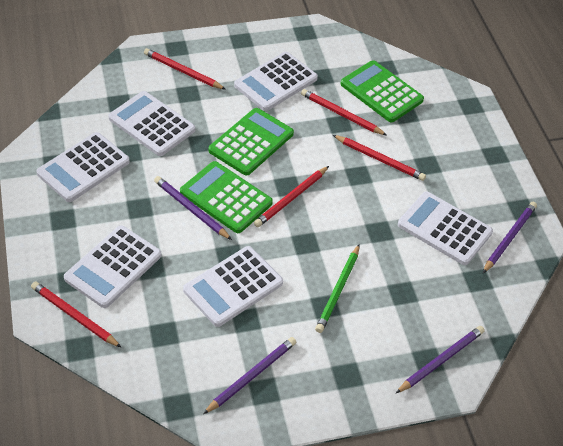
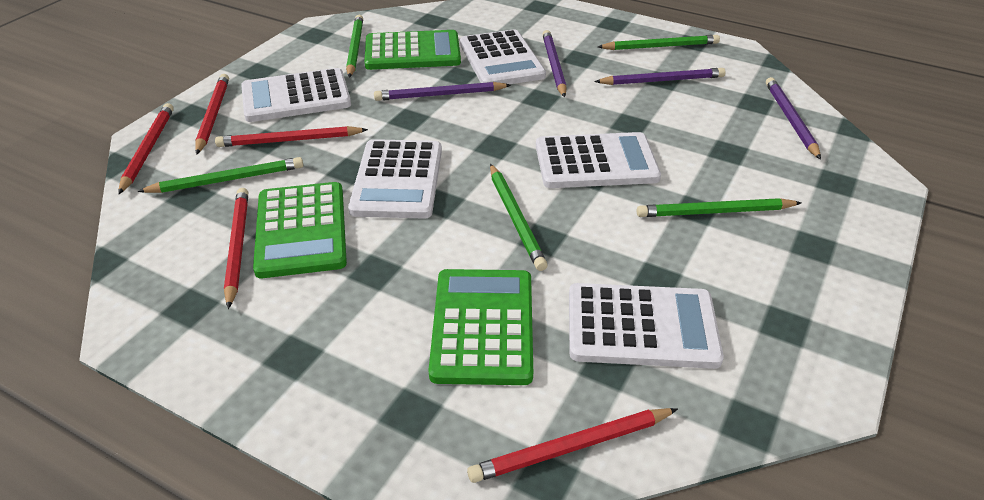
green pencil: 1 -> 5
white calculator: 6 -> 5

